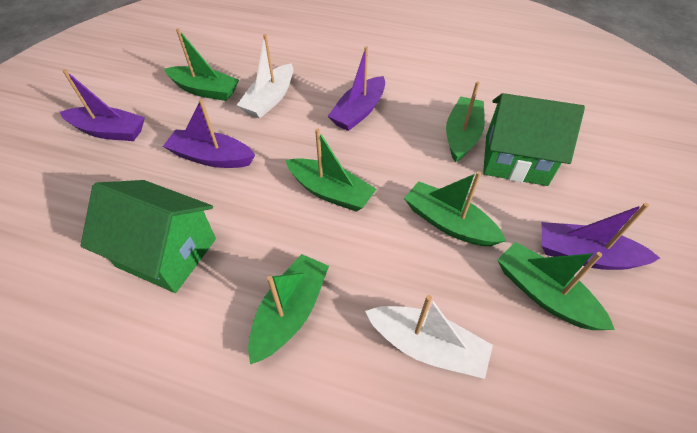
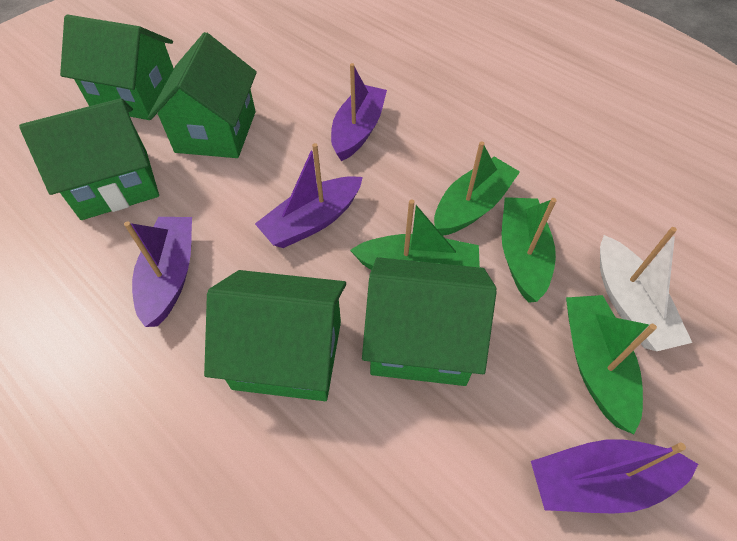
green boat: 6 -> 4
green house: 2 -> 5
white boat: 2 -> 1

